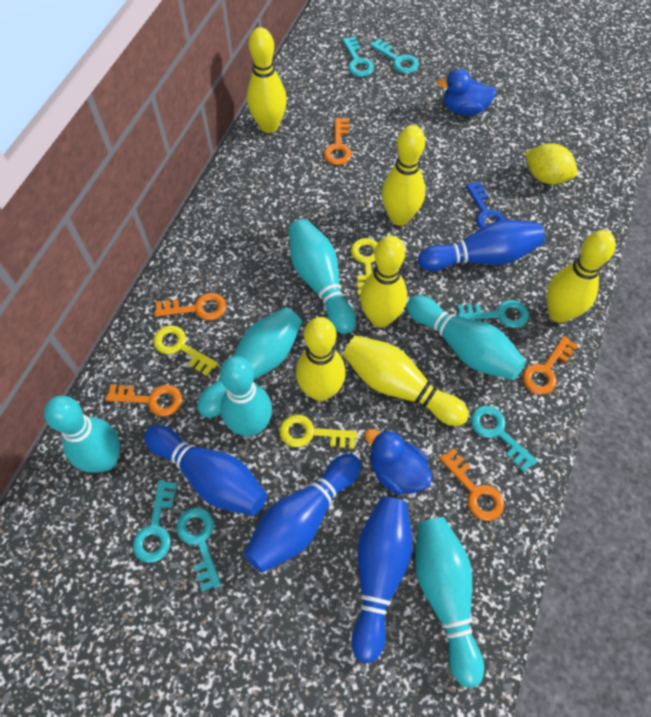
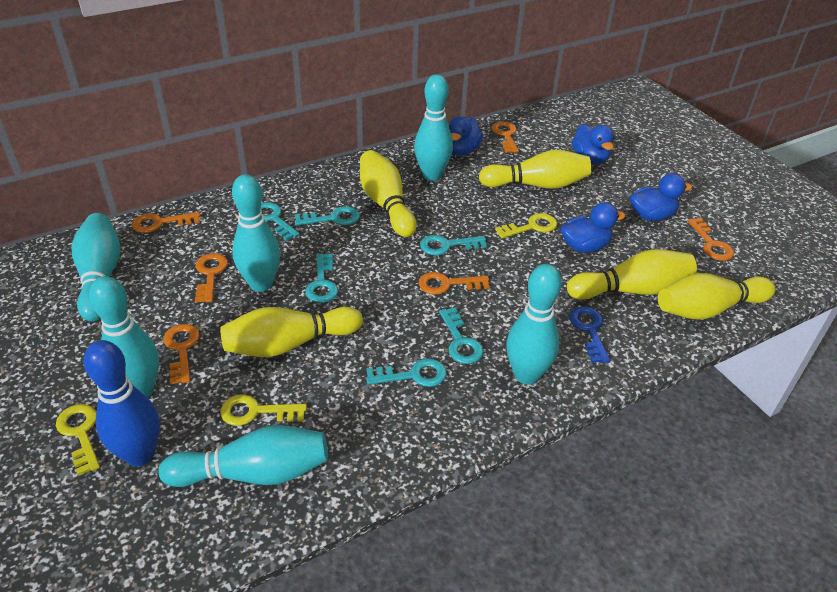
blue bowling pin: 4 -> 1
blue duck: 2 -> 4
orange key: 5 -> 6
yellow bowling pin: 6 -> 5
yellow lemon: 1 -> 0

